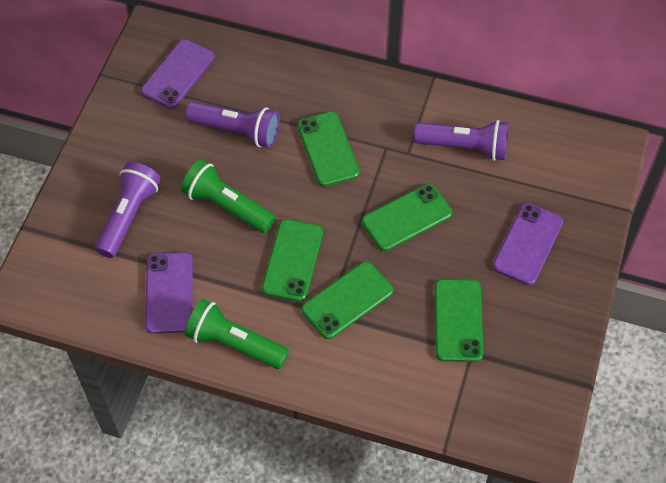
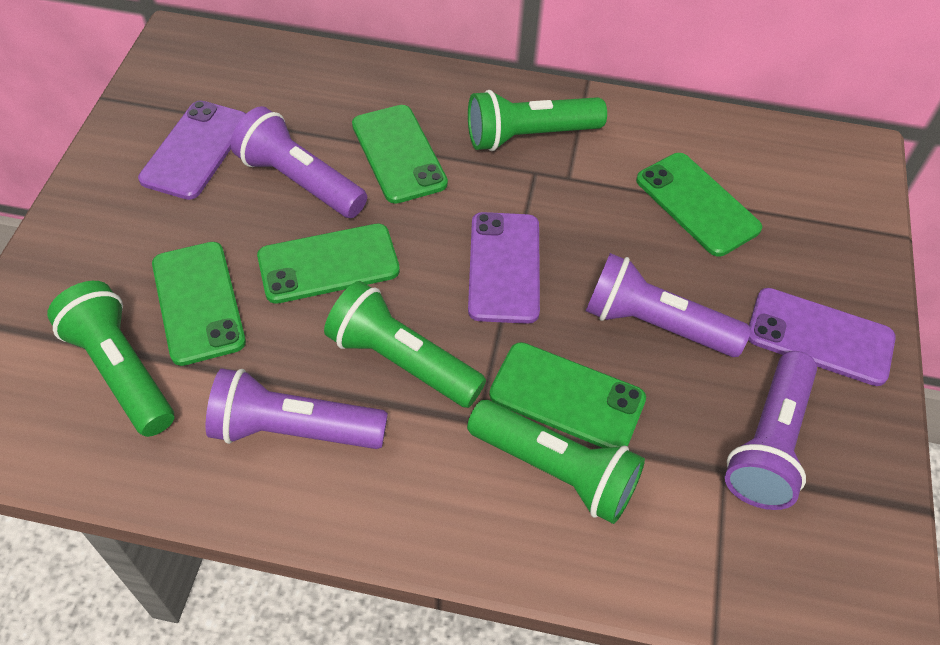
green flashlight: 2 -> 4
purple flashlight: 3 -> 4

